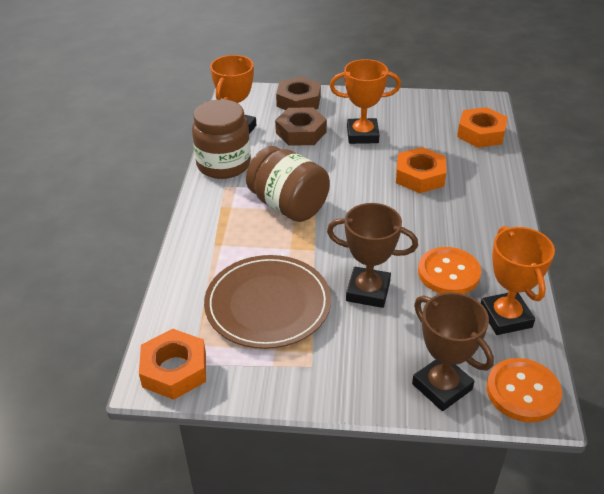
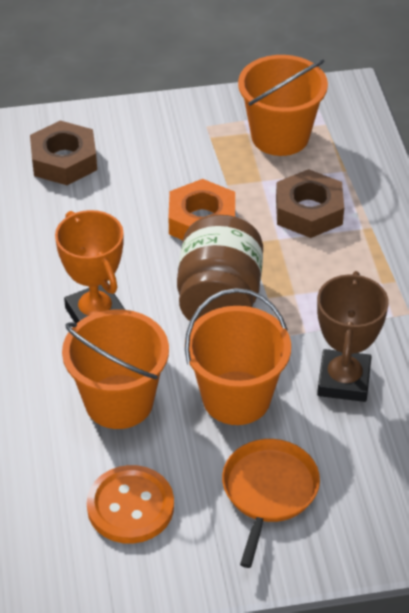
brown jar: 2 -> 1
brown plate: 1 -> 0
brown trophy: 2 -> 1
orange bucket: 0 -> 3
orange button: 2 -> 1
orange nut: 3 -> 1
orange pan: 0 -> 1
orange trophy: 3 -> 1

